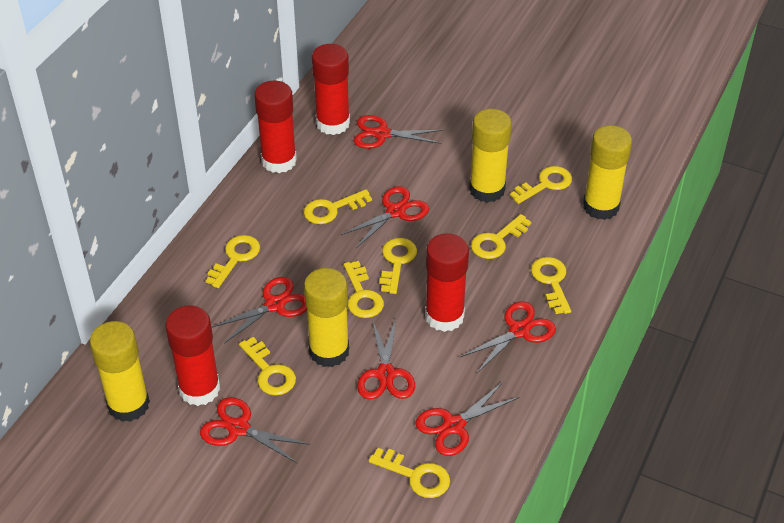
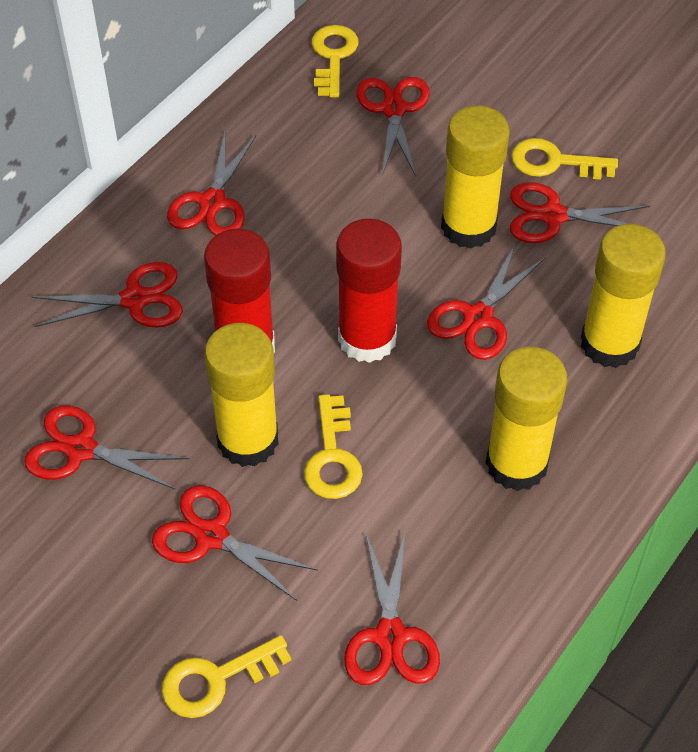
red glue stick: 4 -> 2
red scissors: 7 -> 8
yellow key: 9 -> 4

